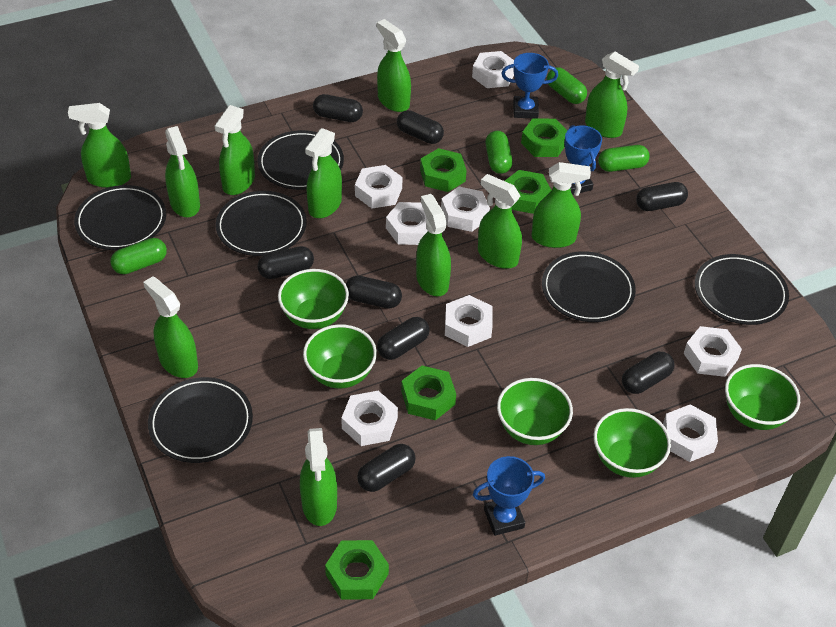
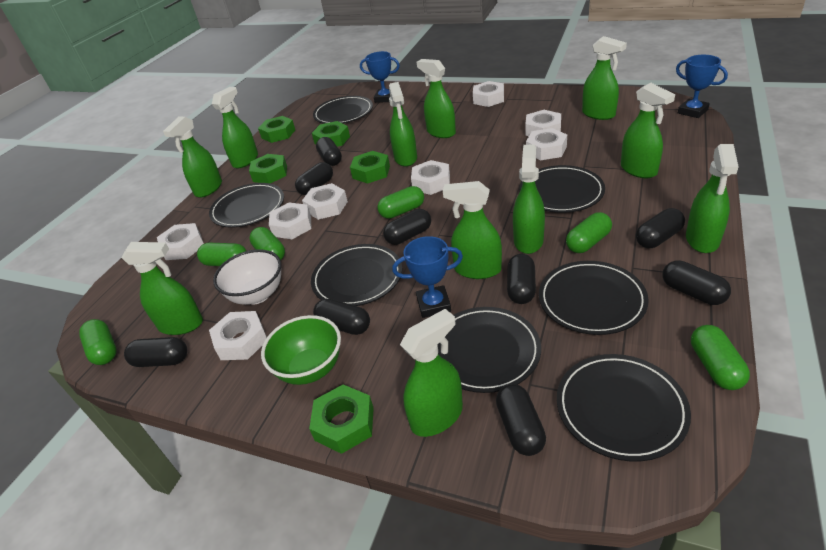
black capsule: 8 -> 9
black plate: 6 -> 7
green bowl: 5 -> 1
green capsule: 4 -> 6
white bowl: 0 -> 1

